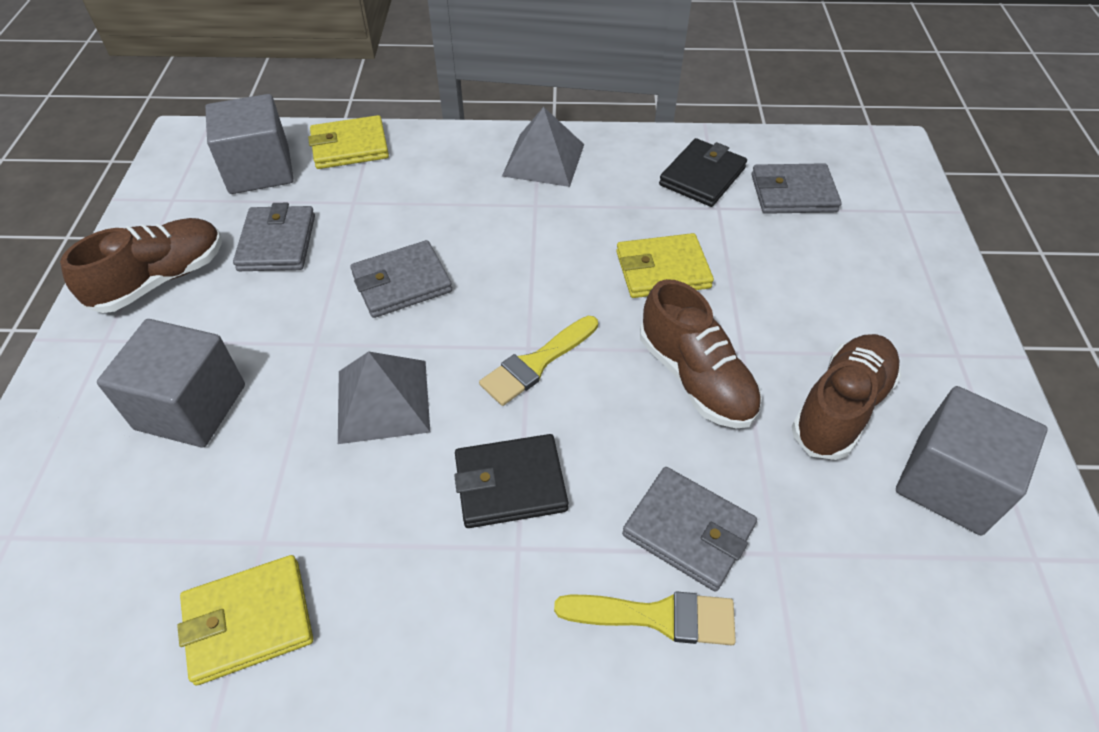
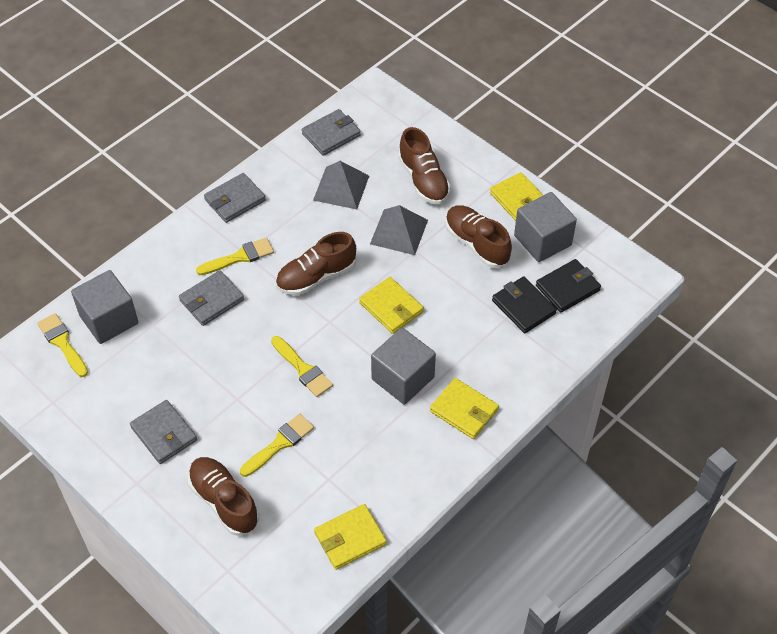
brown shoe: 3 -> 4
yellow brush: 2 -> 4
yellow wallet: 3 -> 4

